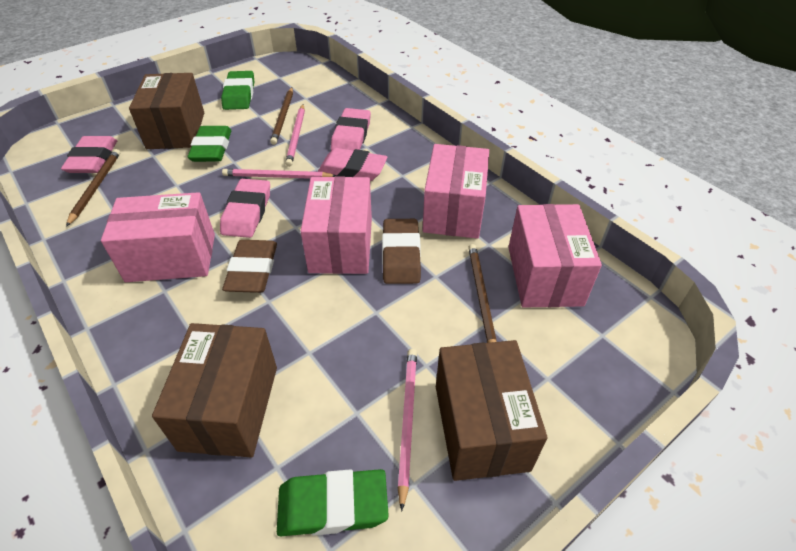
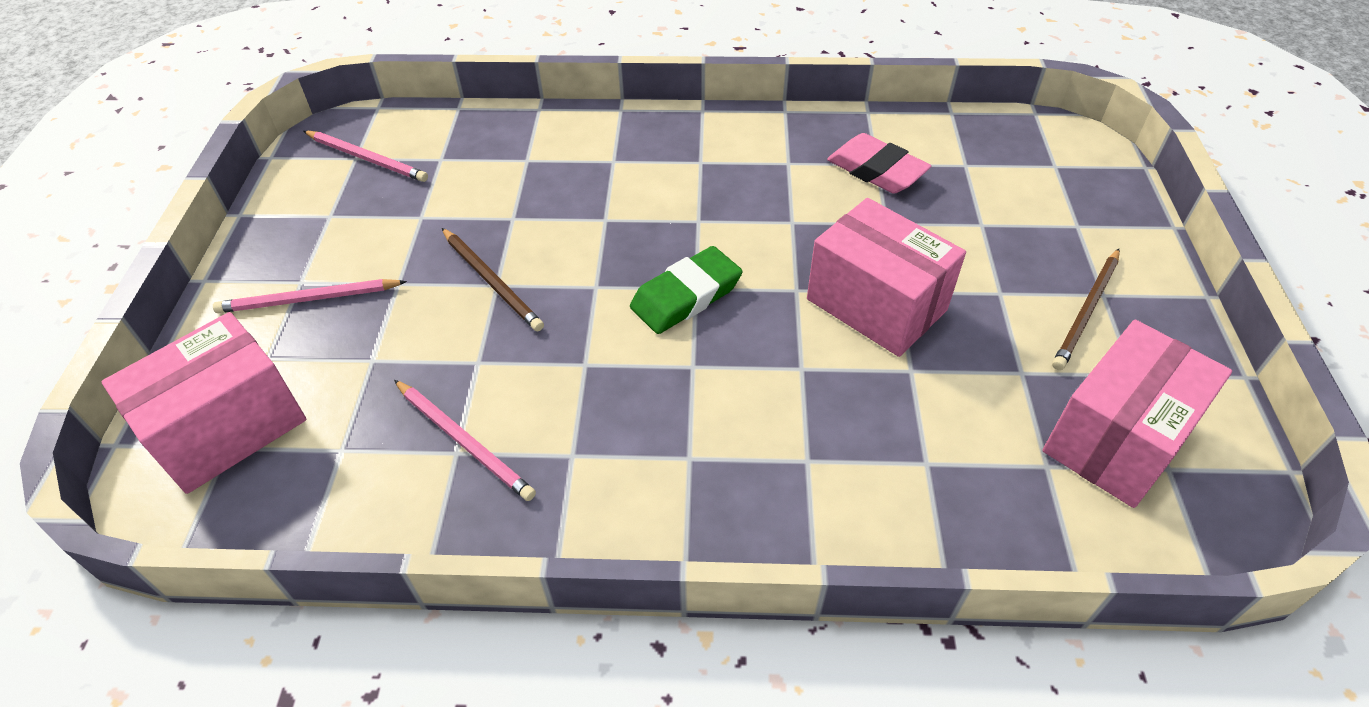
brown box: 3 -> 0
brown eraser: 2 -> 0
brown pencil: 3 -> 2
green eraser: 3 -> 1
pink box: 4 -> 3
pink eraser: 4 -> 1

